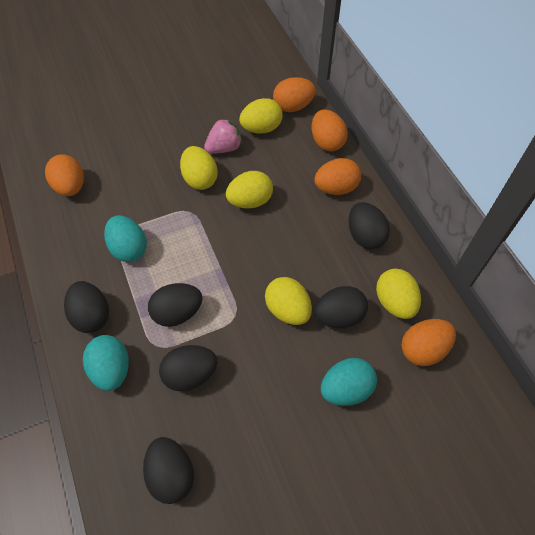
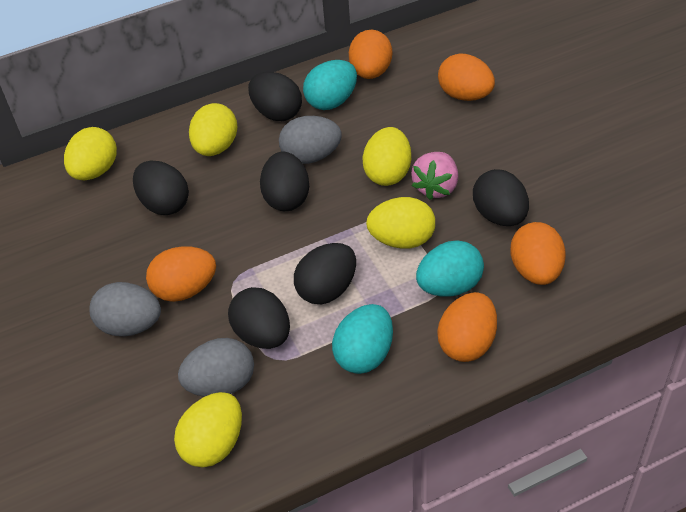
grey egg: 0 -> 3

